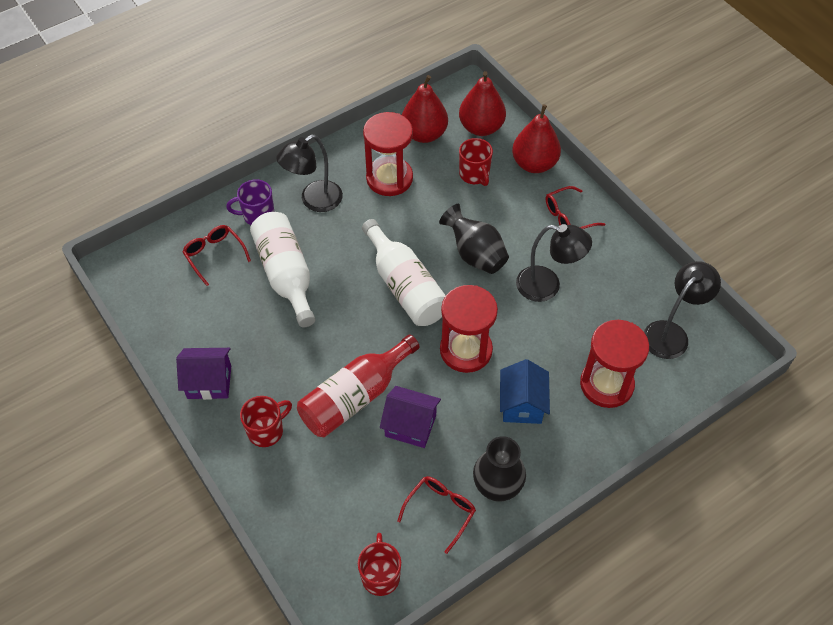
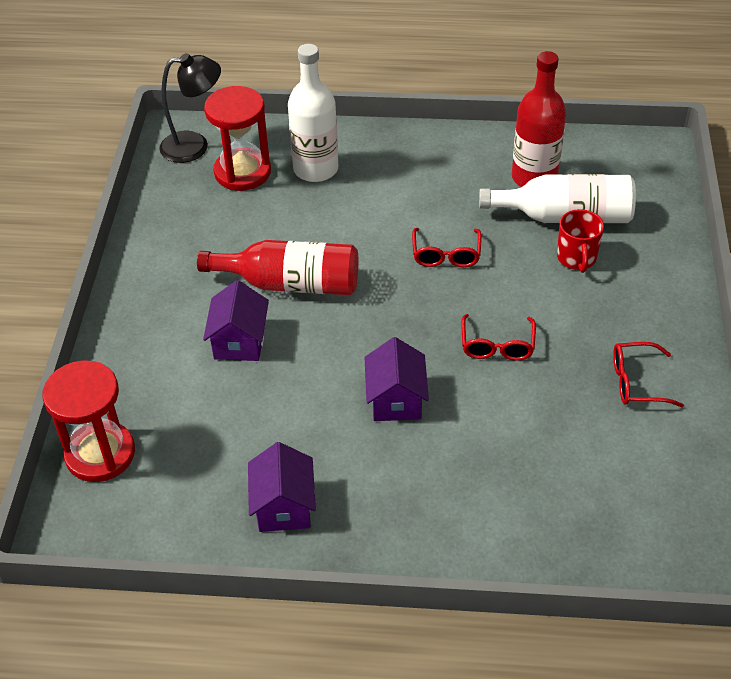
black lamp: 3 -> 1
black vase: 2 -> 0
blue house: 1 -> 0
purple house: 2 -> 3
purple mug: 1 -> 0
red bottle: 1 -> 2
red hourglass: 3 -> 2
red mug: 3 -> 1
red pear: 3 -> 0

